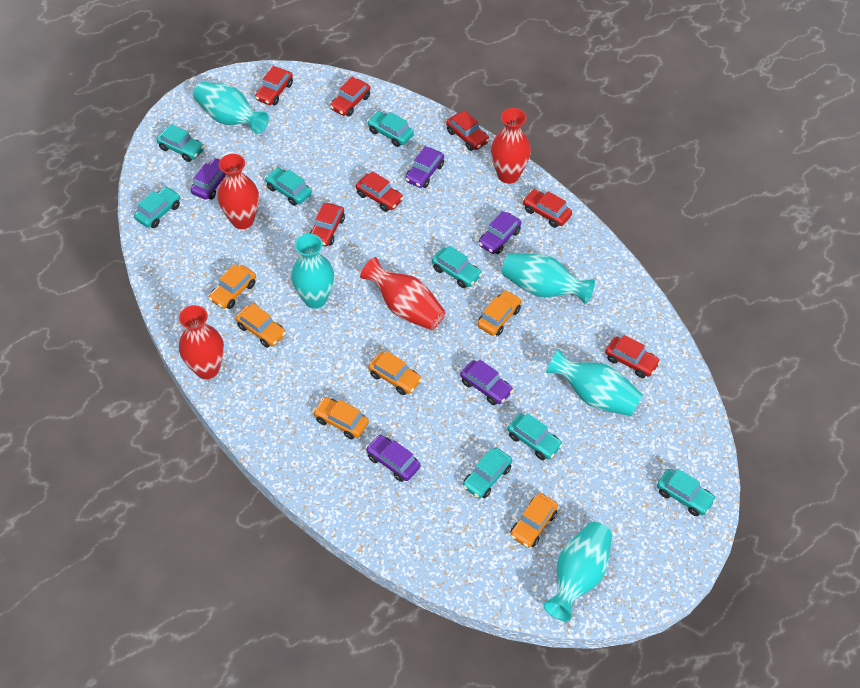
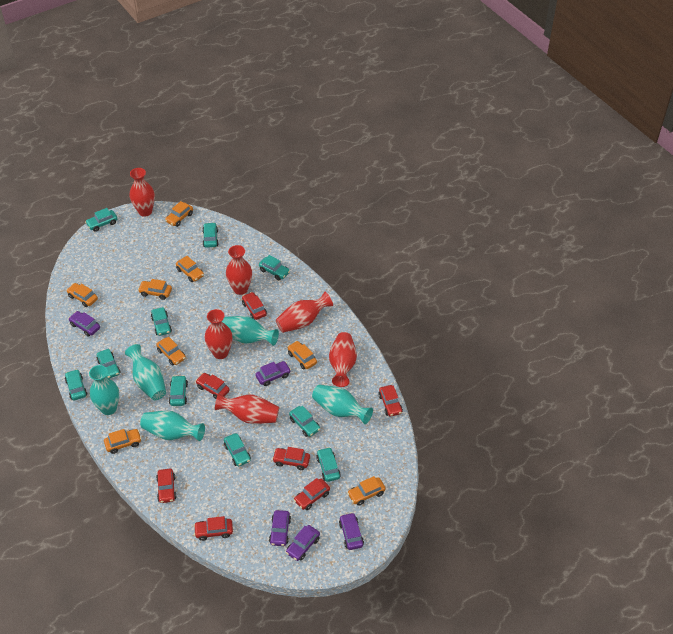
orange car: 6 -> 8
red vase: 4 -> 6
turquoise car: 8 -> 10

